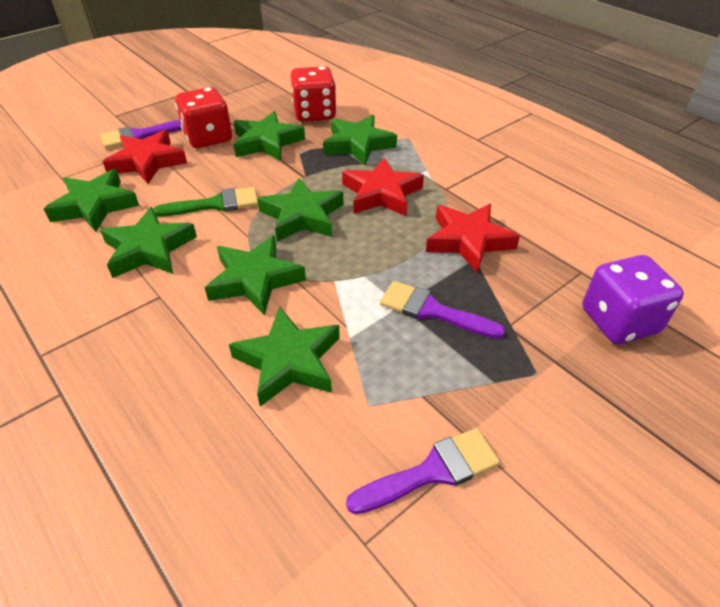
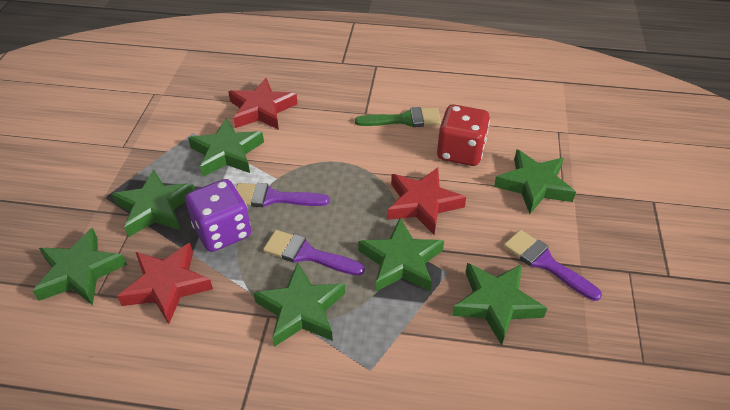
red dice: 2 -> 1

